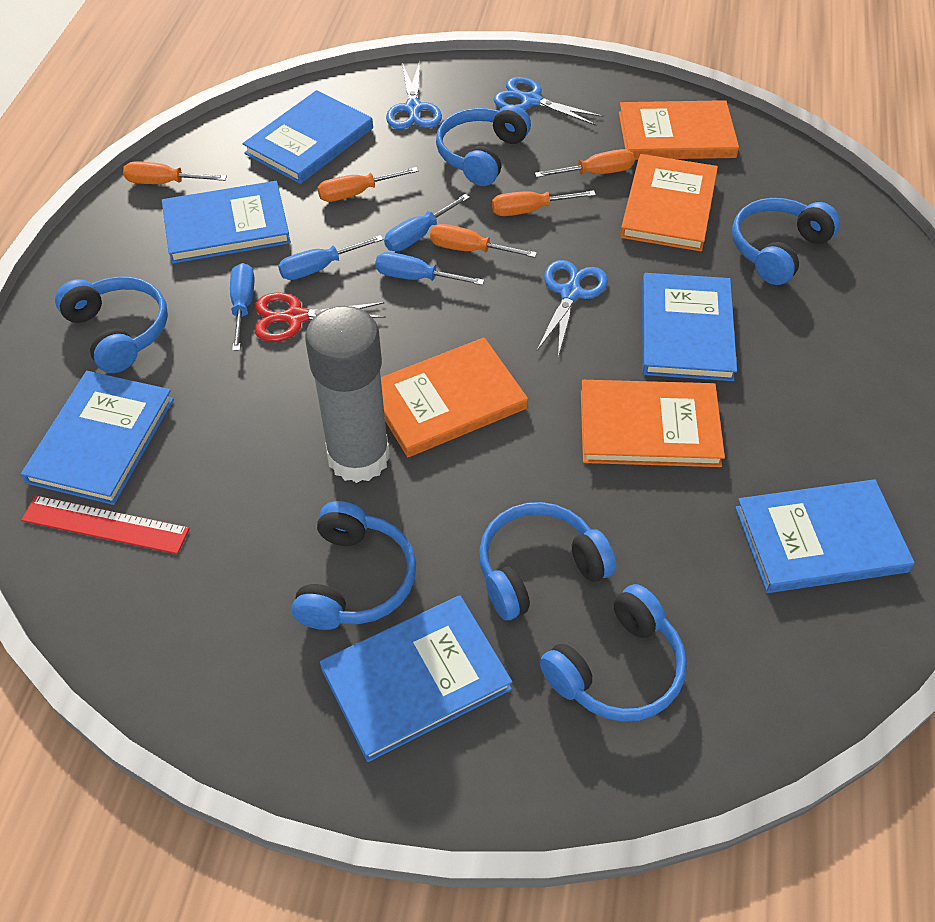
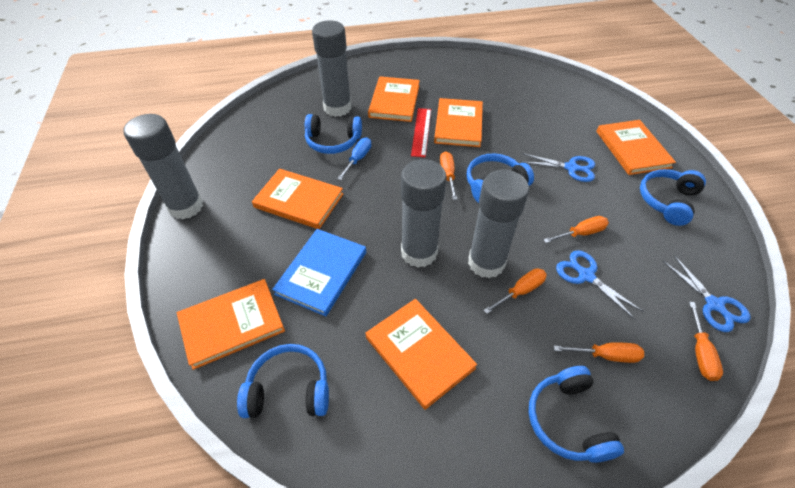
blue book: 6 -> 1
blue headphones: 6 -> 5
blue screwdriver: 4 -> 1
grey glue stick: 1 -> 4
orange book: 4 -> 6
red scissors: 1 -> 0

